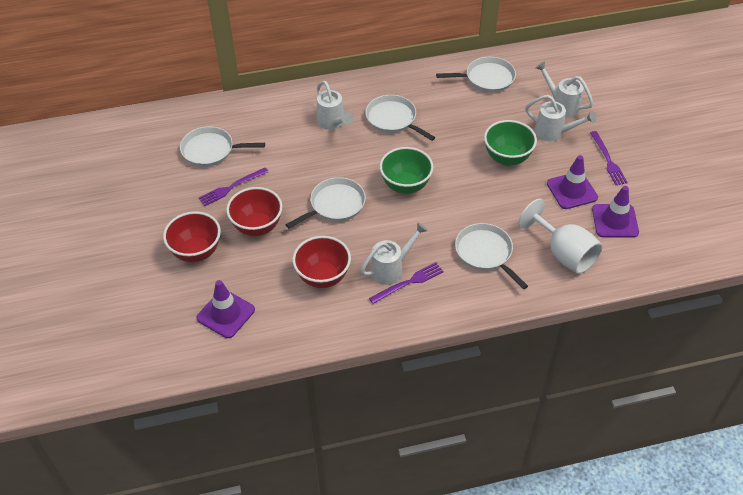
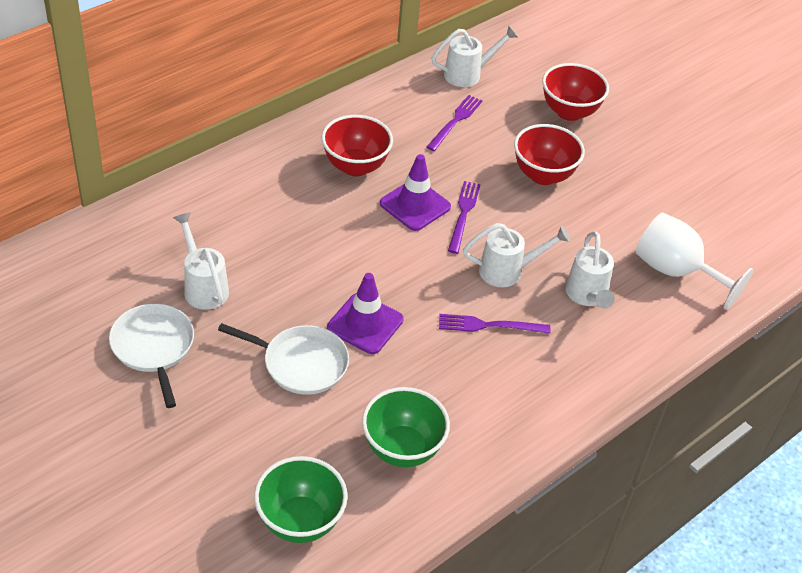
purple traffic cone: 3 -> 2
white pan: 5 -> 2

